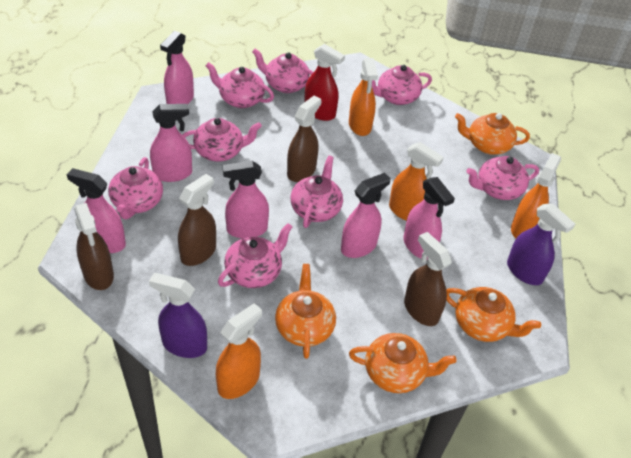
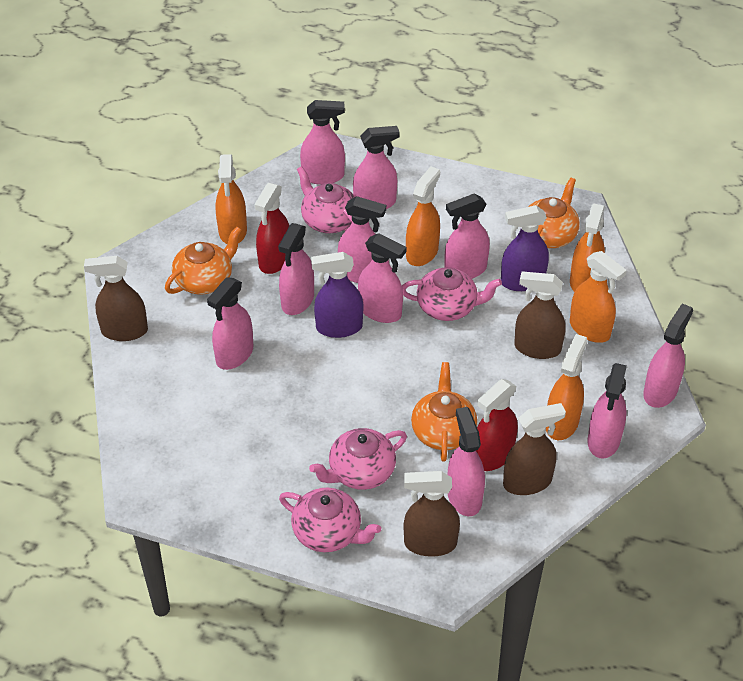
orange spray bottle: 4 -> 5
orange teapot: 4 -> 3
pink spray bottle: 6 -> 10
pink teapot: 8 -> 4
red spray bottle: 1 -> 2

